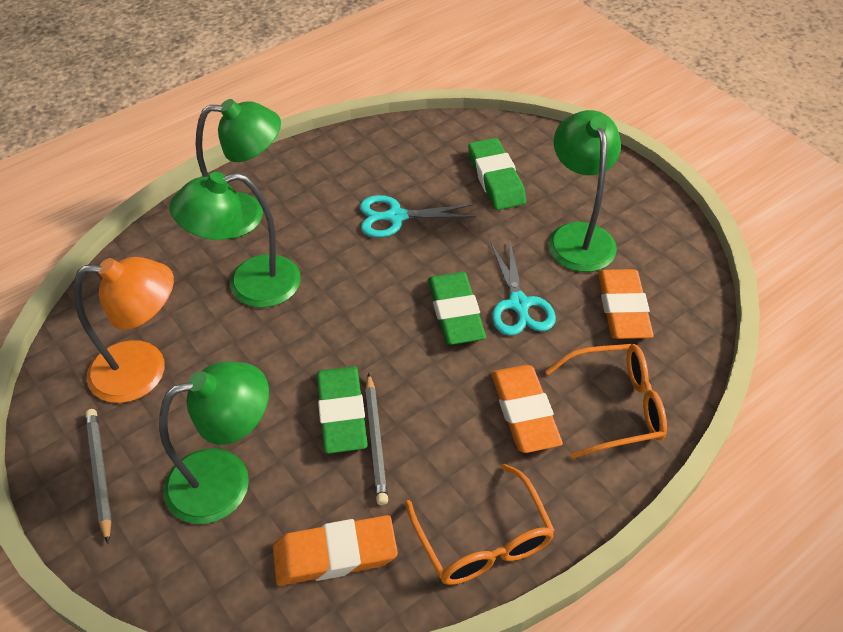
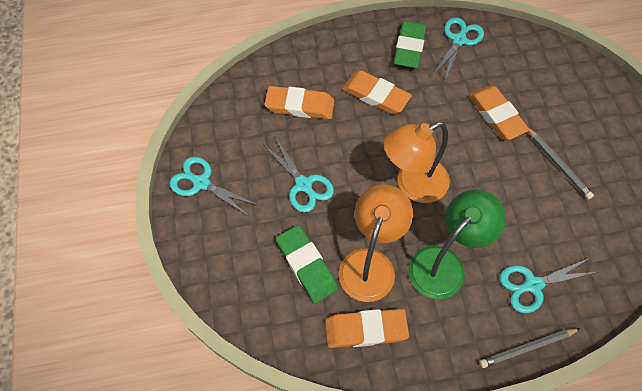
green eraser: 3 -> 2
green lamp: 4 -> 1
orange eraser: 3 -> 4
orange glasses: 2 -> 0
orange lamp: 1 -> 2
turquoise scissors: 2 -> 4

